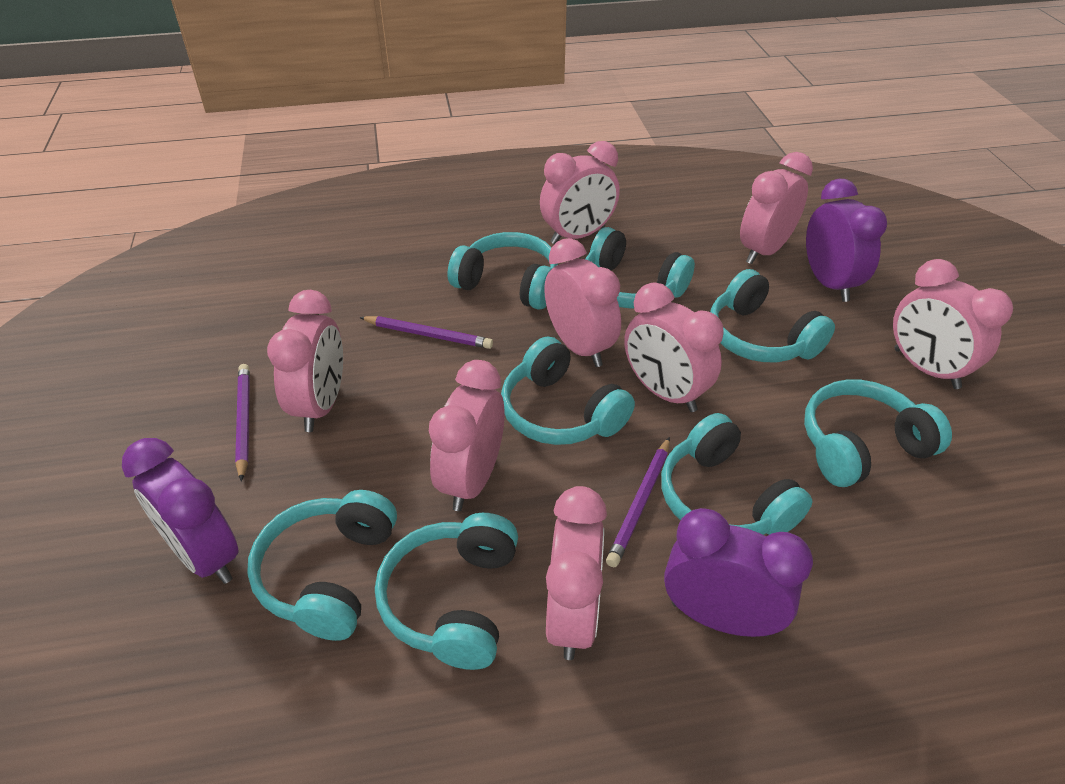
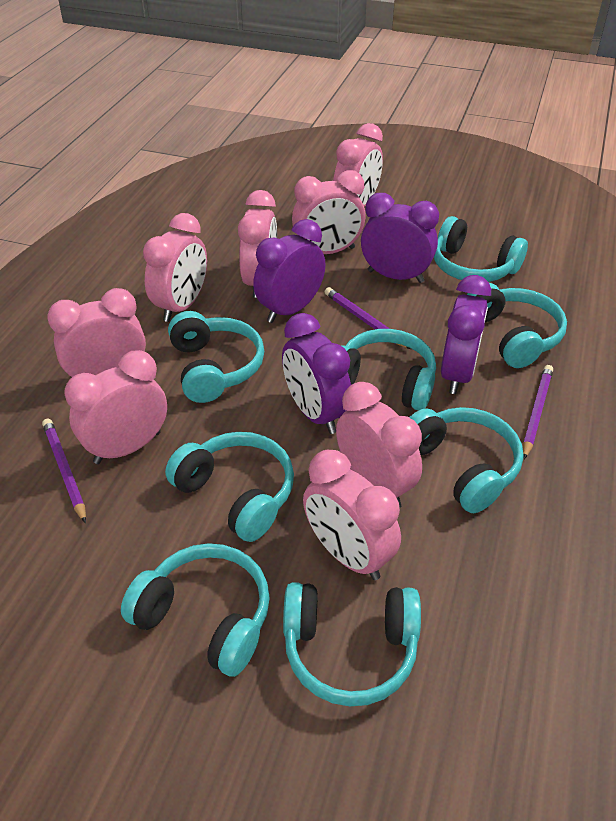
purple clock: 3 -> 4

